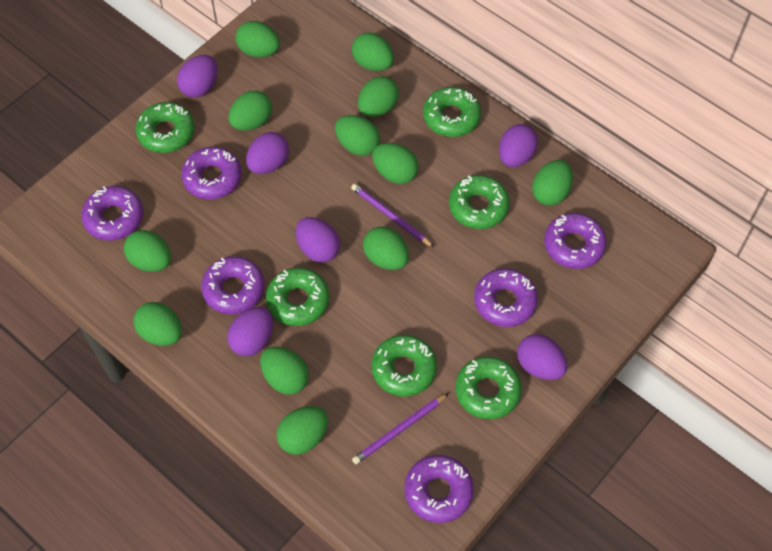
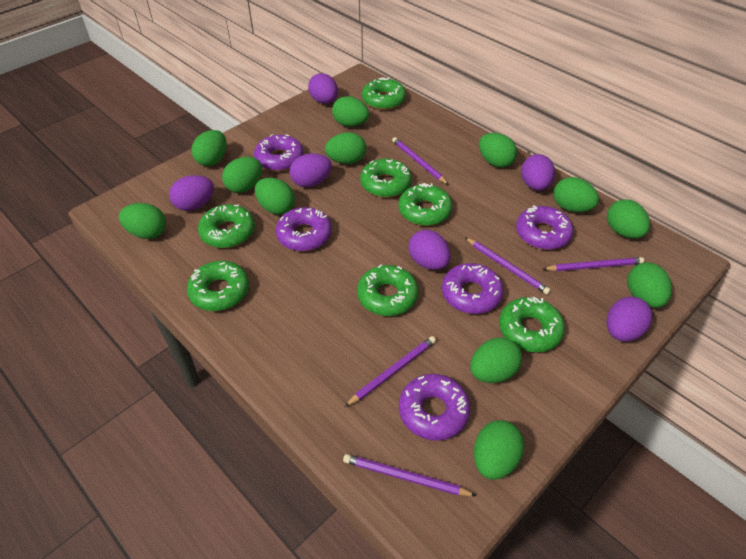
green donut: 6 -> 7
purple donut: 6 -> 5
purple pencil: 2 -> 5

